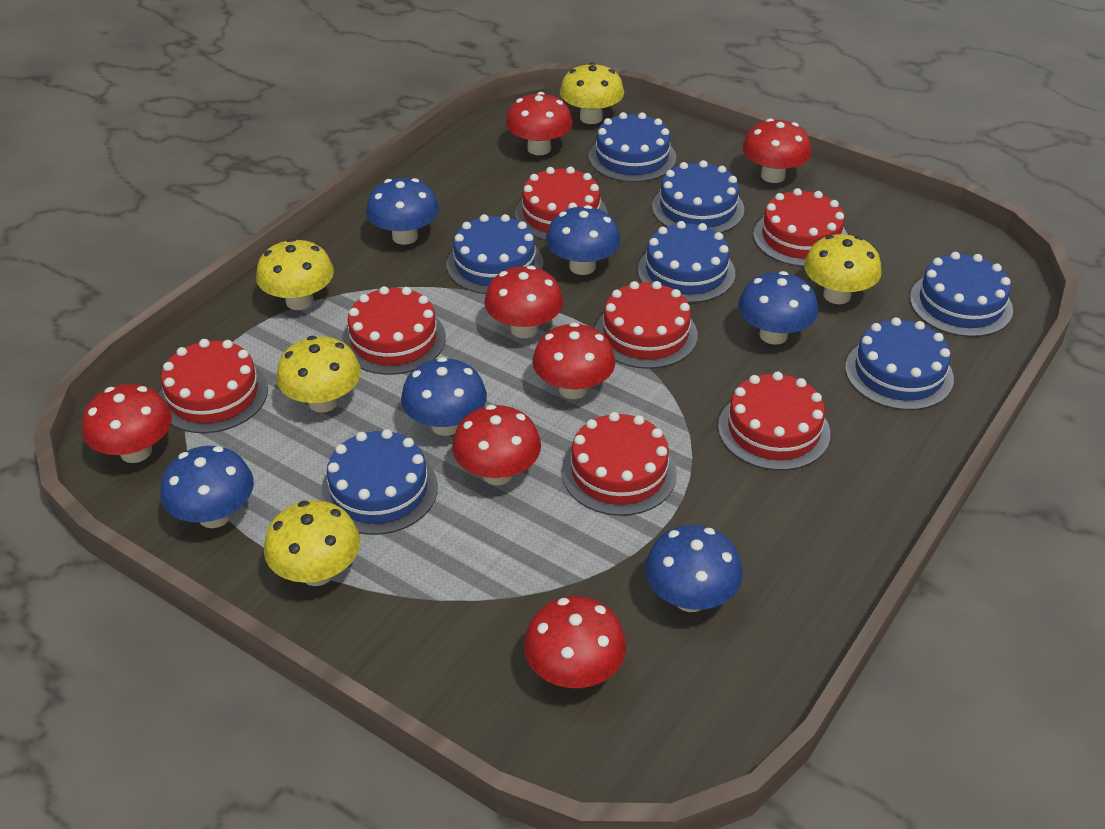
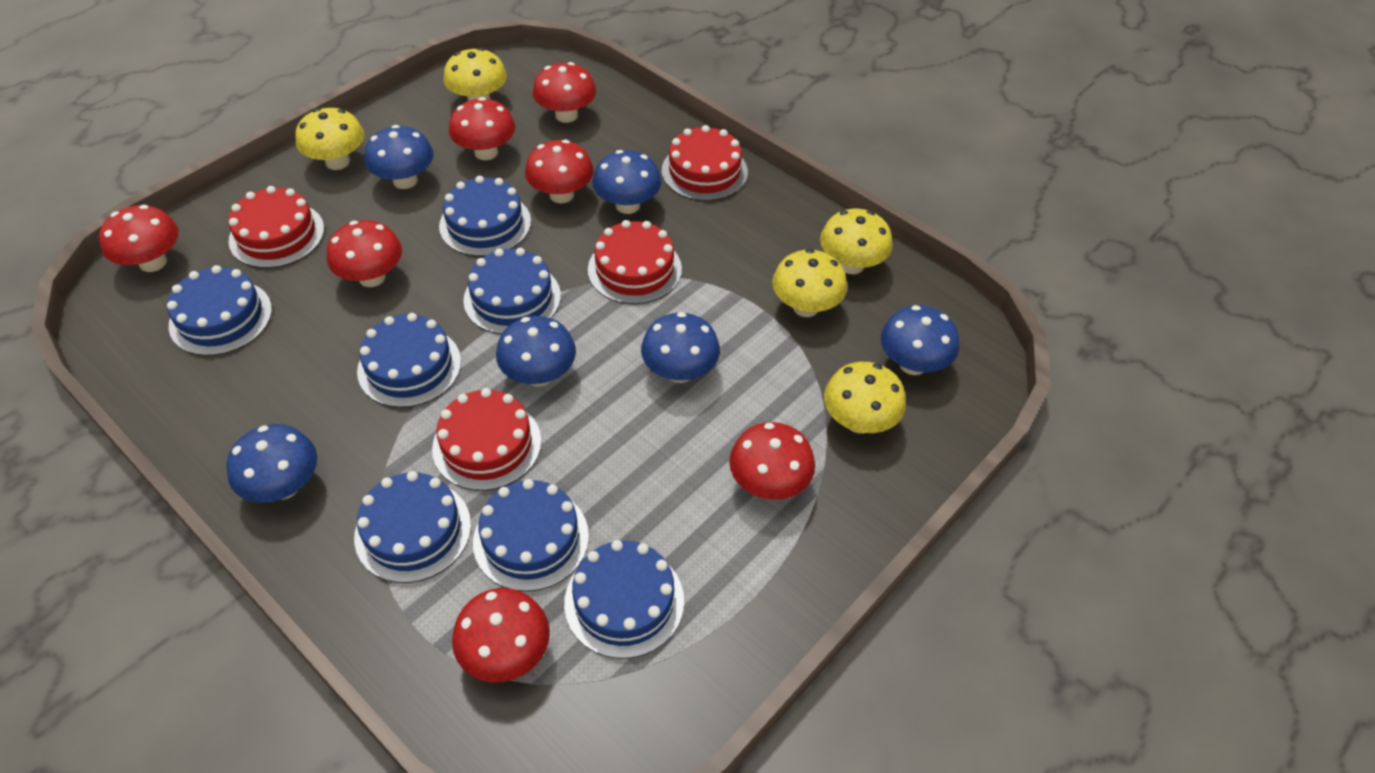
red cake: 7 -> 4

